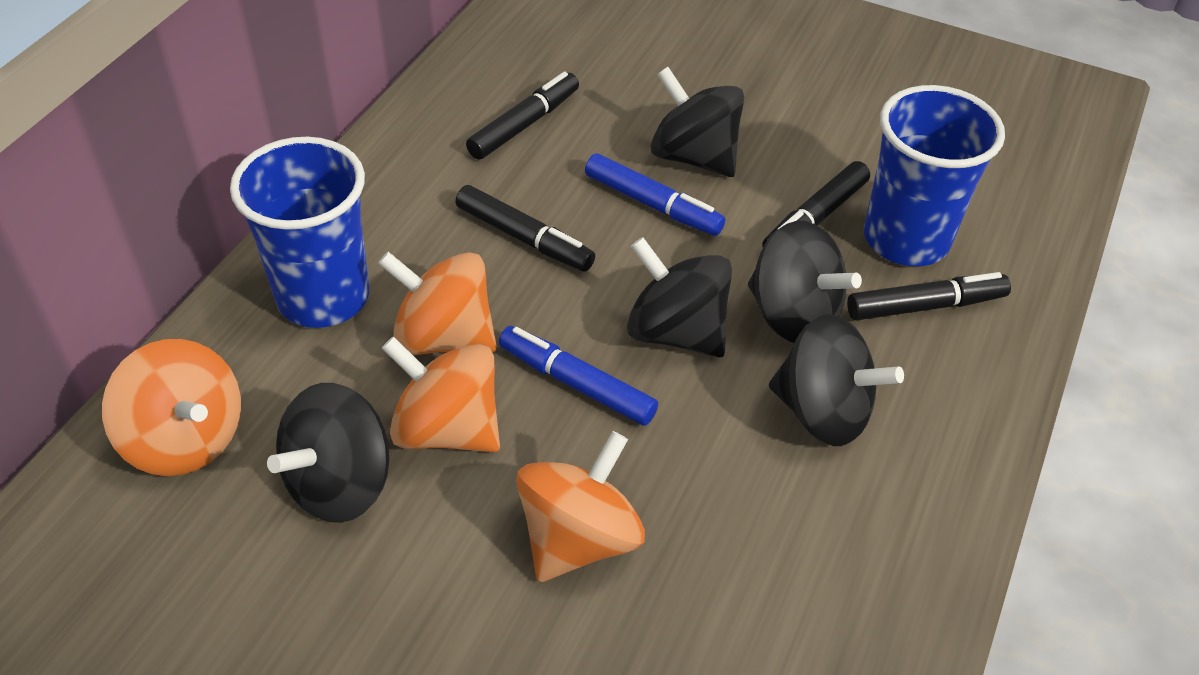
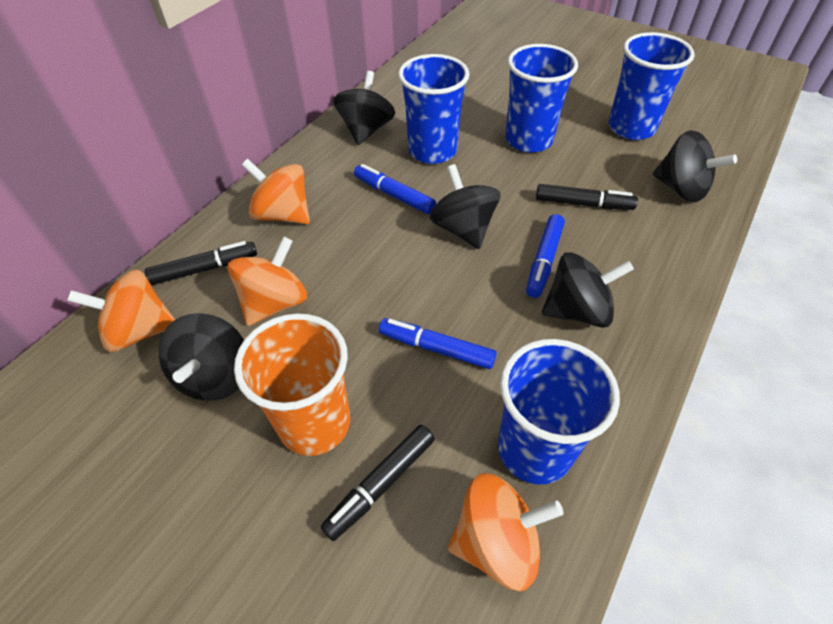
black marker: 4 -> 3
blue cup: 2 -> 4
blue marker: 2 -> 3
orange cup: 0 -> 1

